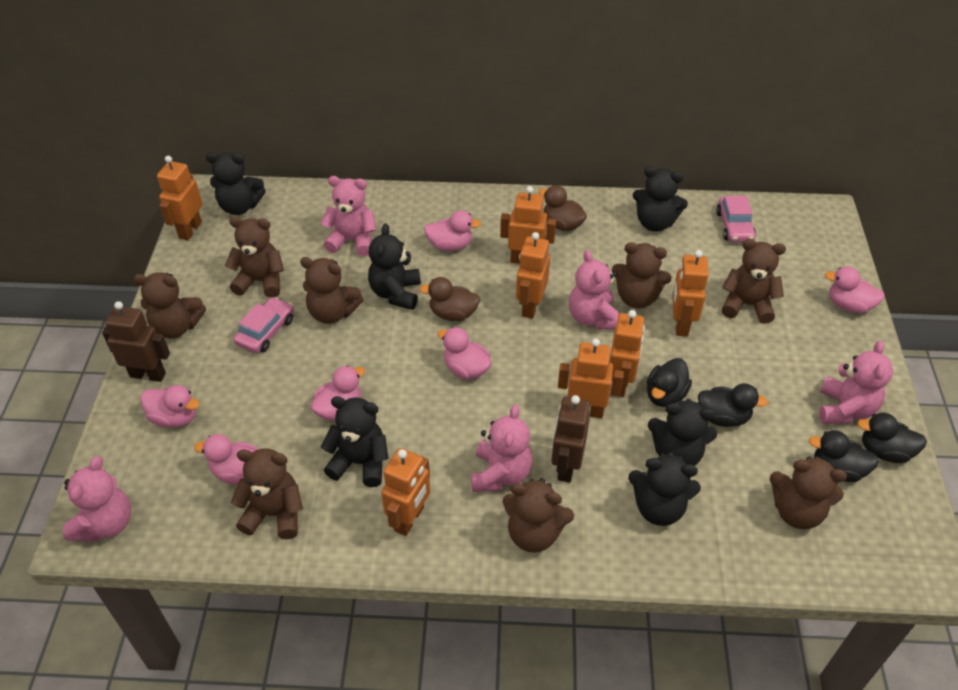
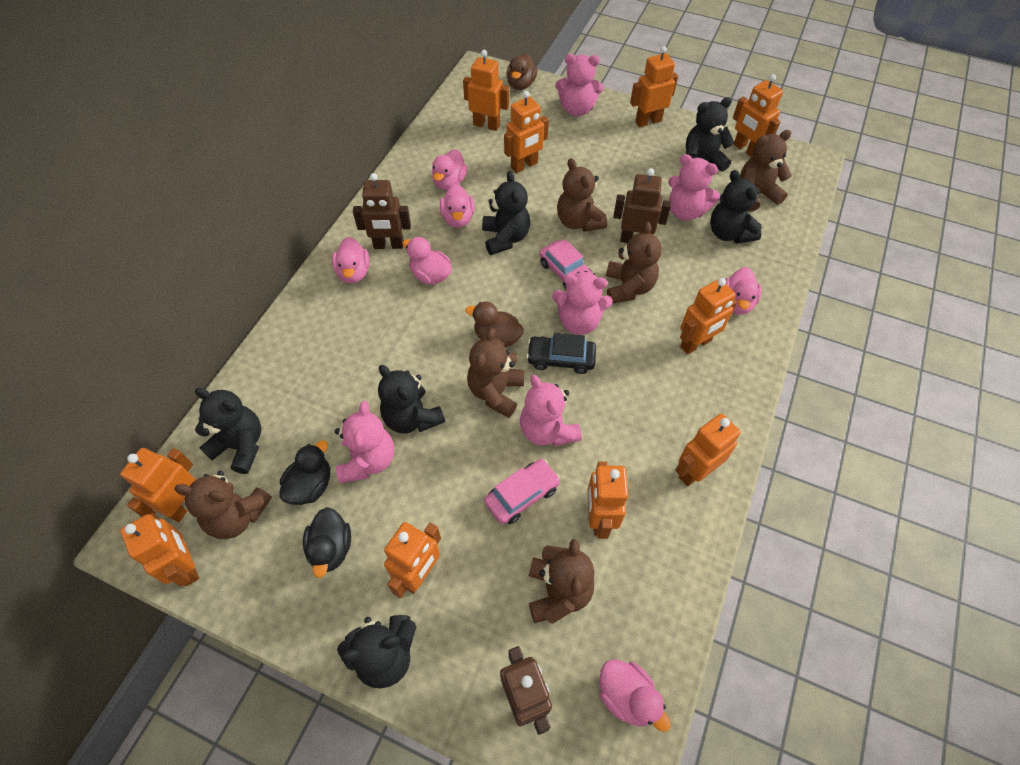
black car: 0 -> 1
black duck: 4 -> 2
brown robot: 2 -> 3
brown teddy bear: 8 -> 6
orange robot: 7 -> 10

